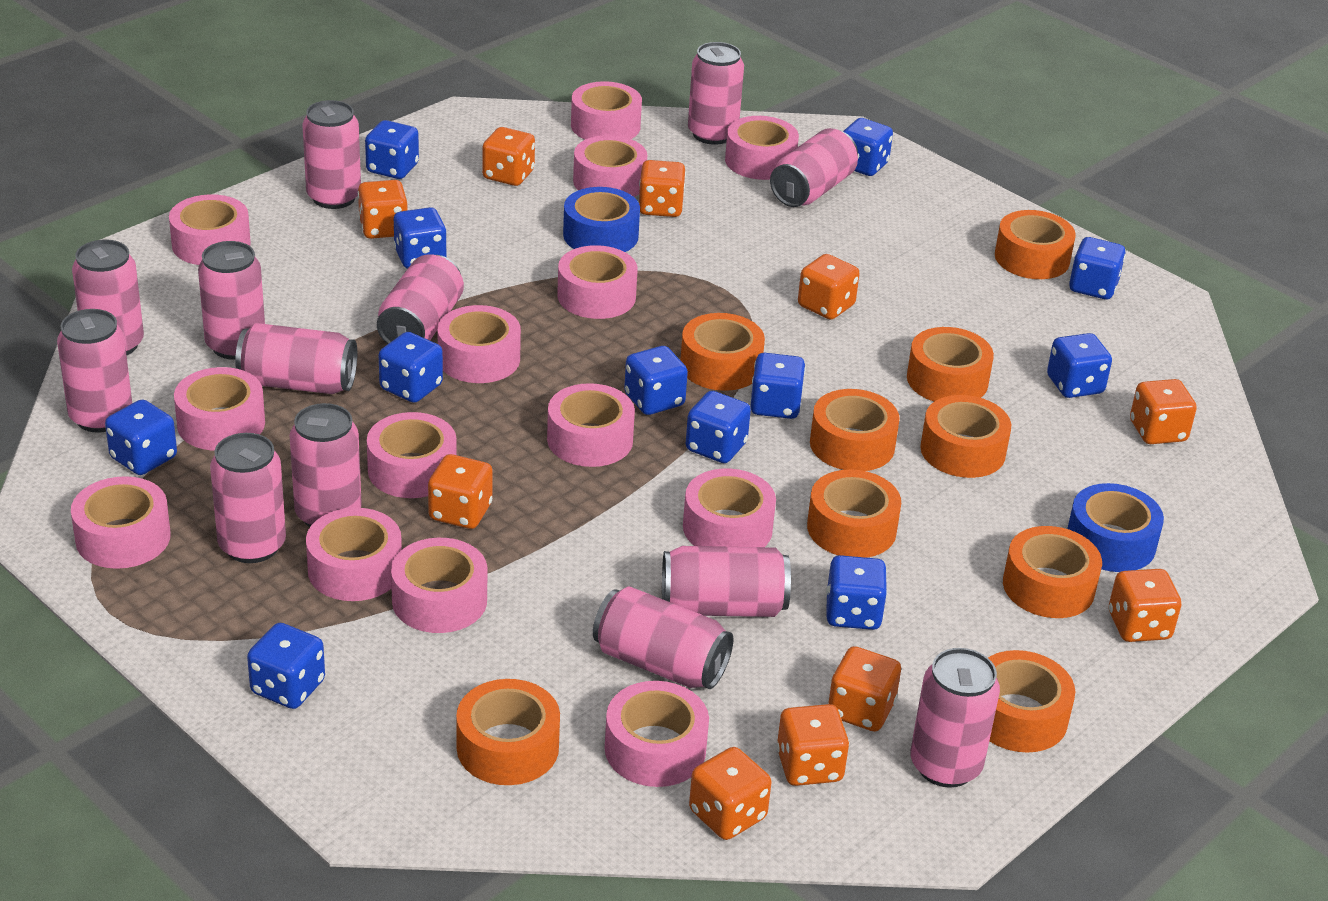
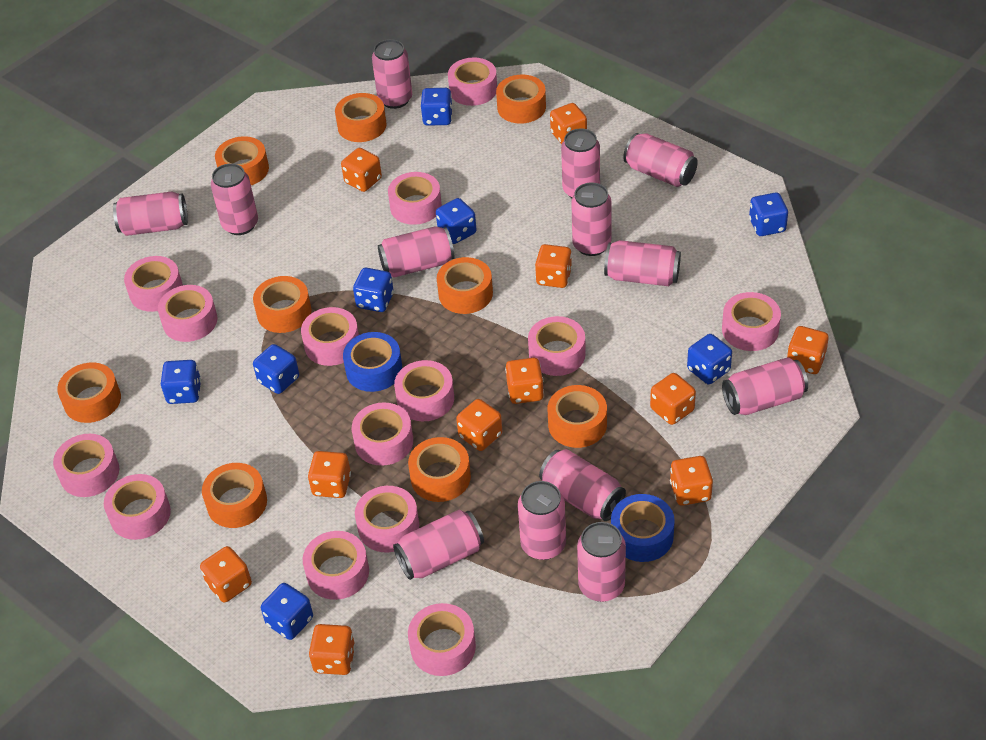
blue dice: 12 -> 8
orange dice: 10 -> 11

